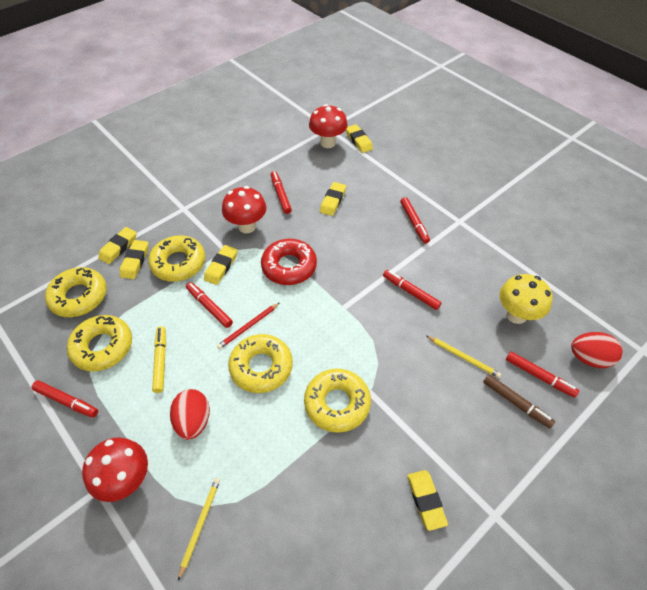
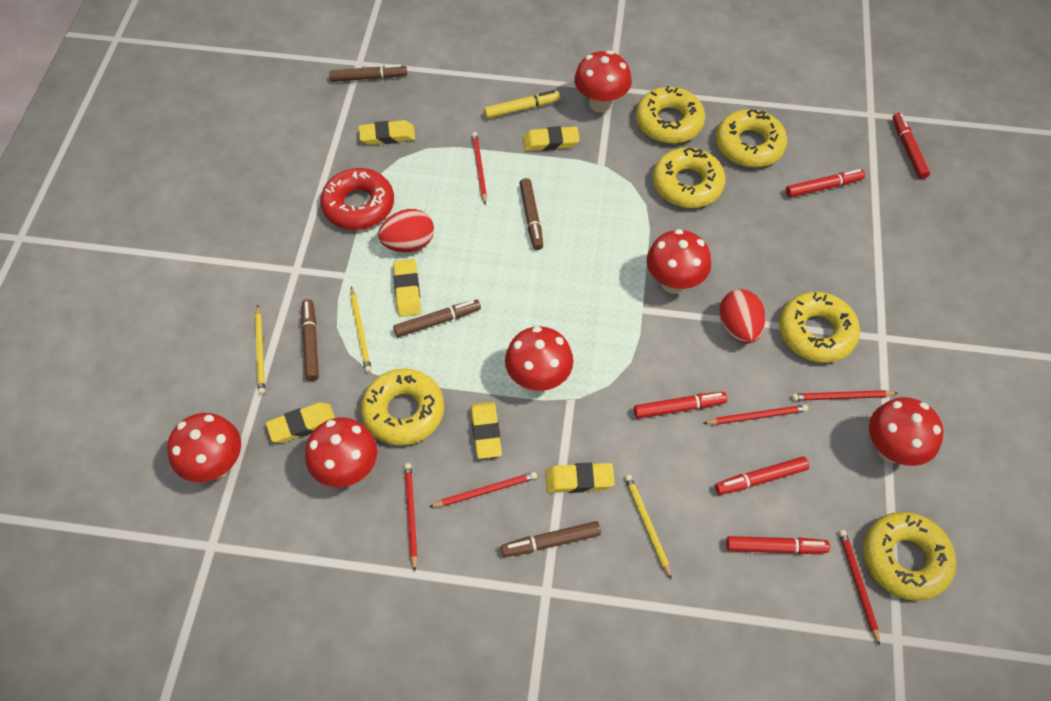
brown marker: 1 -> 5
red marker: 6 -> 5
red mushroom: 3 -> 6
red pencil: 1 -> 6
yellow donut: 5 -> 6
yellow mushroom: 1 -> 0
yellow pencil: 2 -> 3

